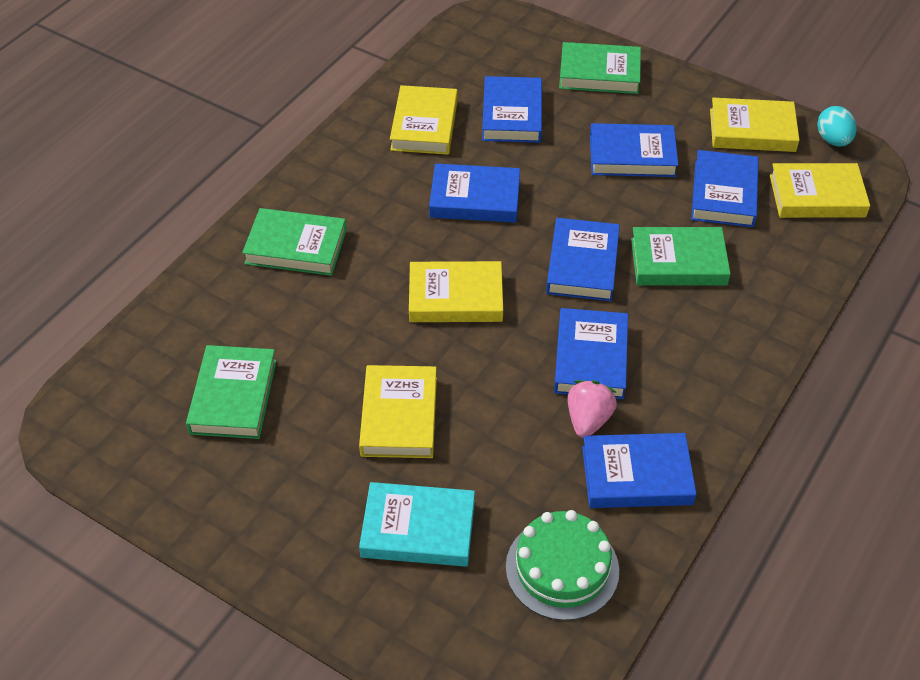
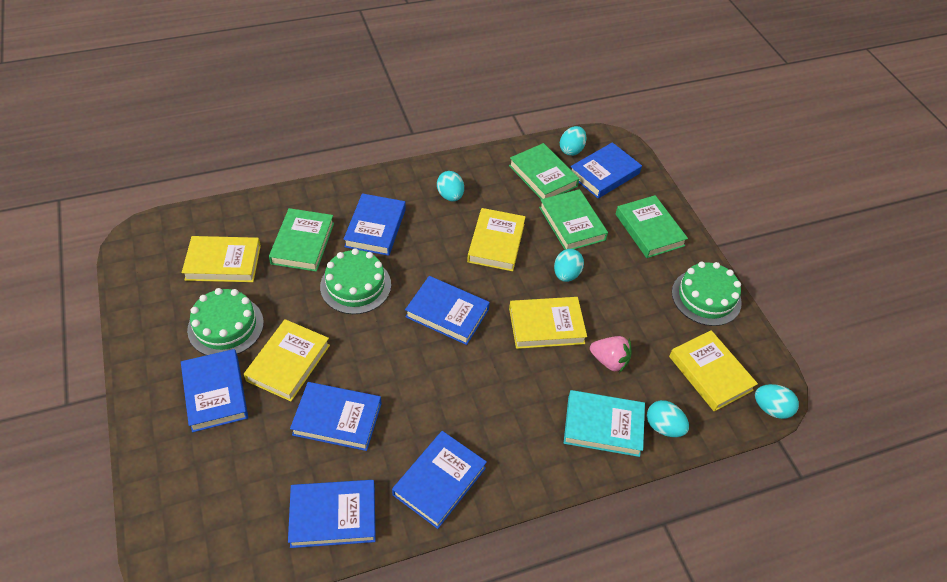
green cake: 1 -> 3
turquoise egg: 1 -> 5

